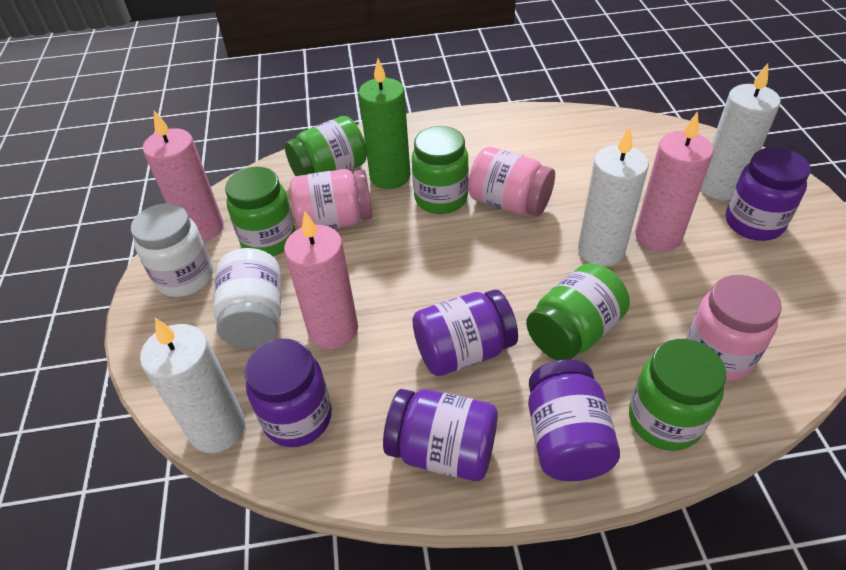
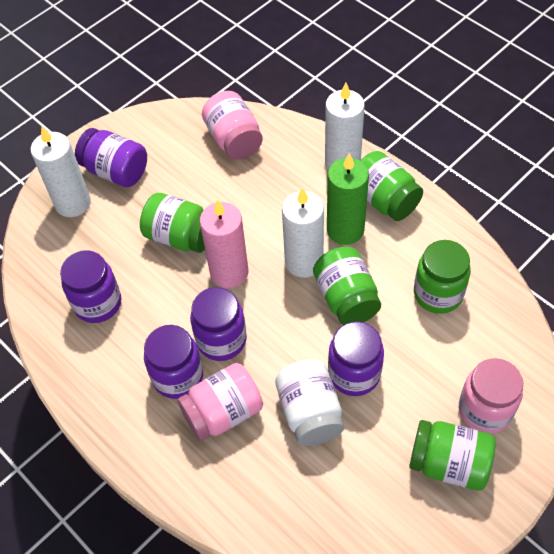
pink candle: 3 -> 1
white jar: 2 -> 1

